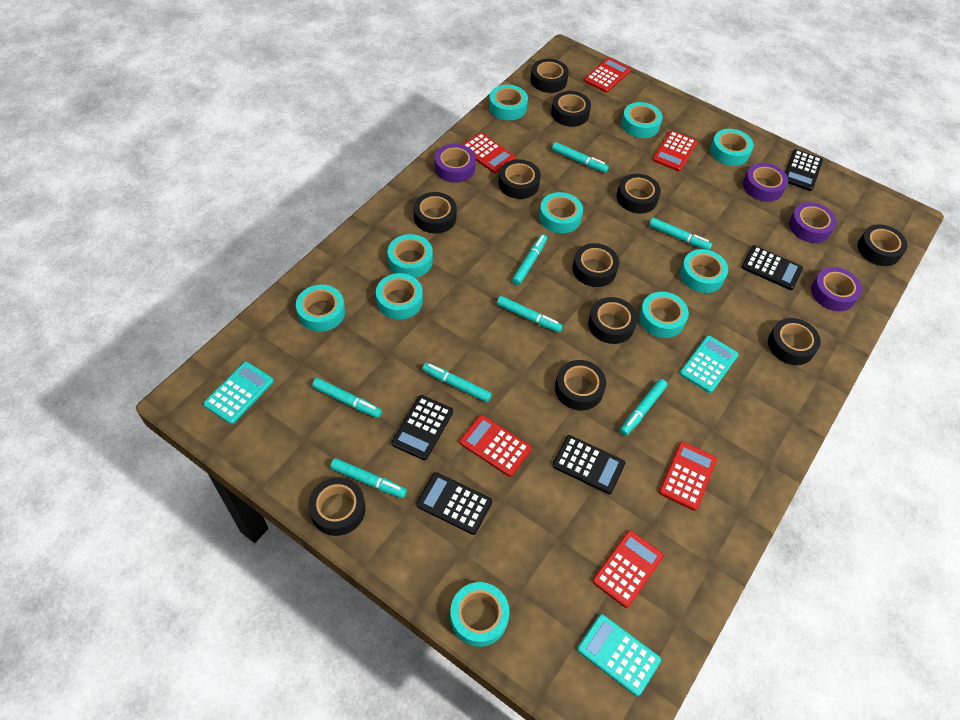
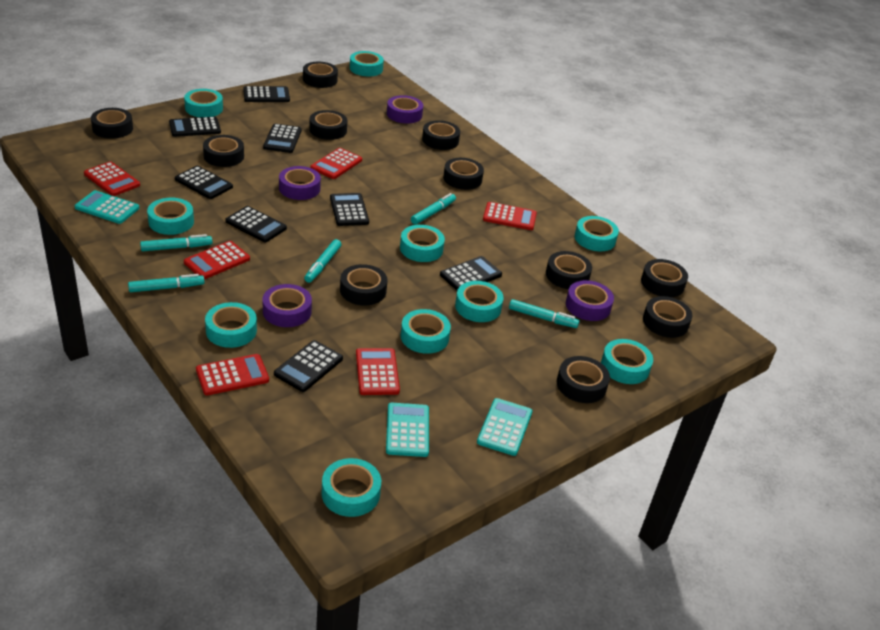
black calculator: 5 -> 8
turquoise marker: 8 -> 5

